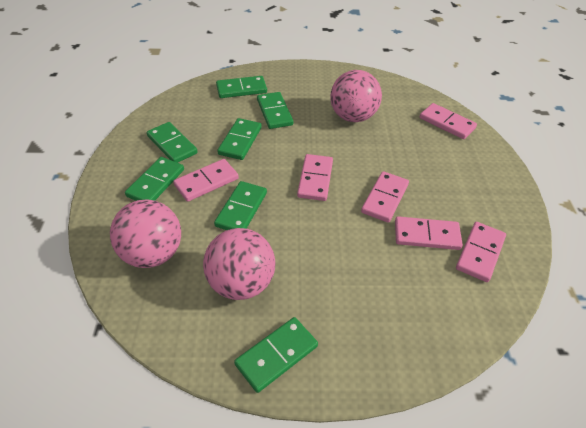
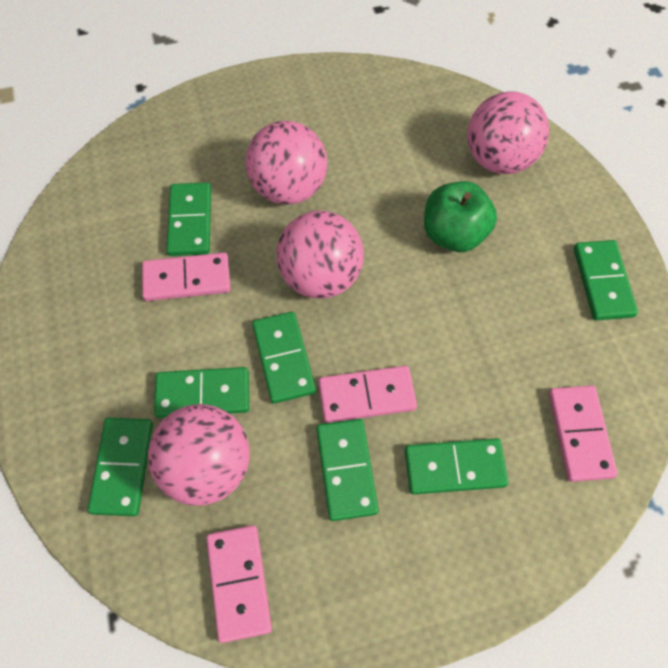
green apple: 0 -> 1
pink ball: 3 -> 4
pink domino: 6 -> 4

